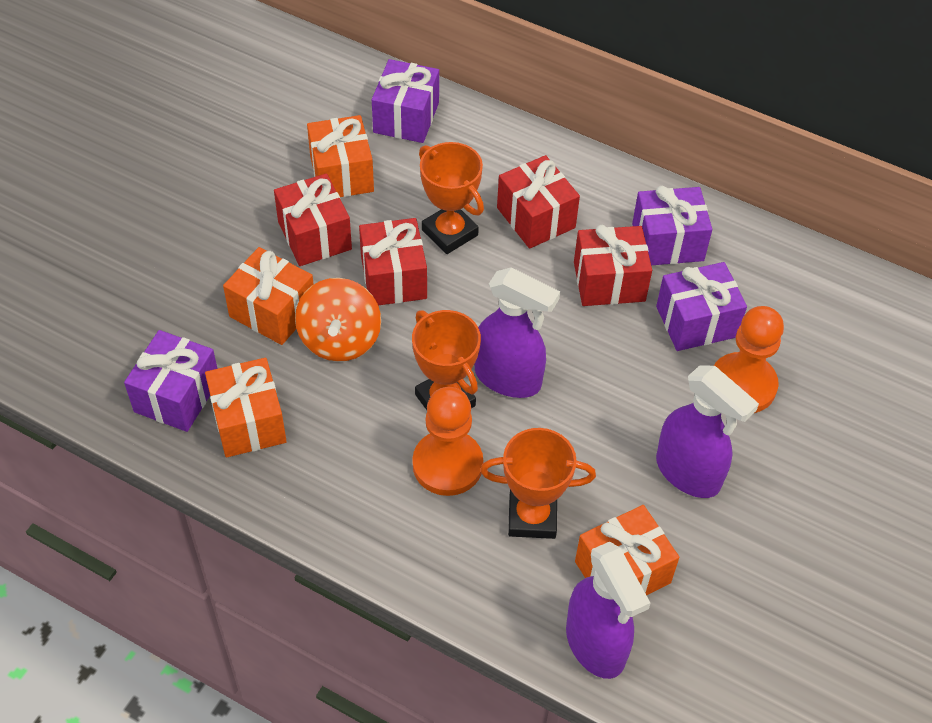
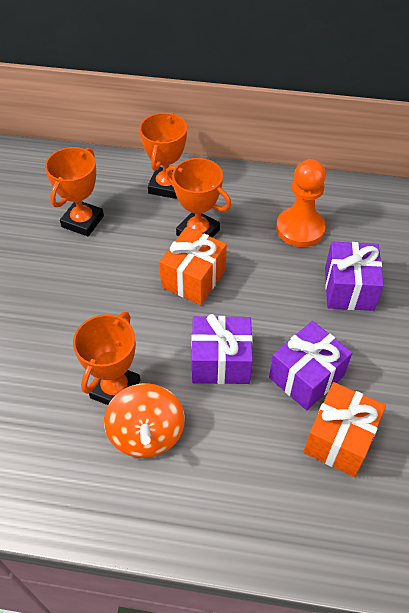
orange gift: 4 -> 2
orange pawn: 2 -> 1
orange trophy: 3 -> 4
purple gift: 4 -> 3
purple spray bottle: 3 -> 0
red gift: 4 -> 0

